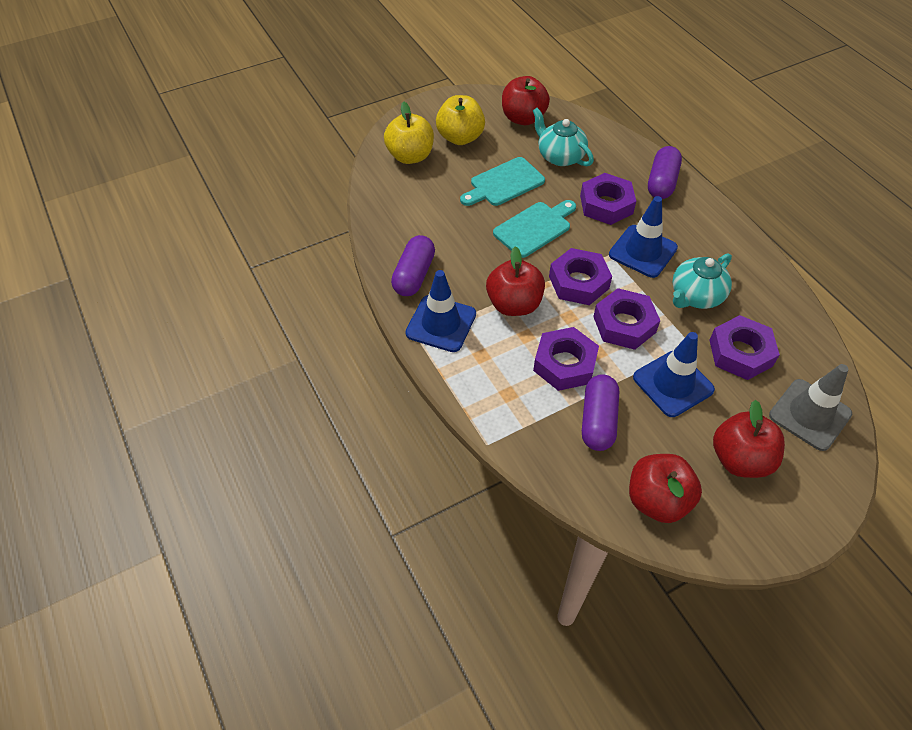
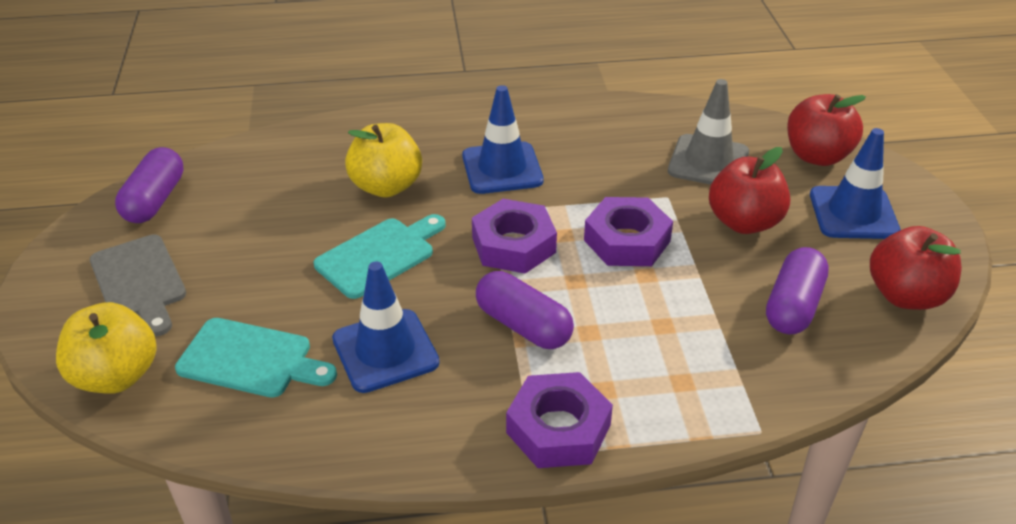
grey cutting board: 0 -> 1
purple nut: 5 -> 3
red apple: 4 -> 3
turquoise teapot: 2 -> 0

